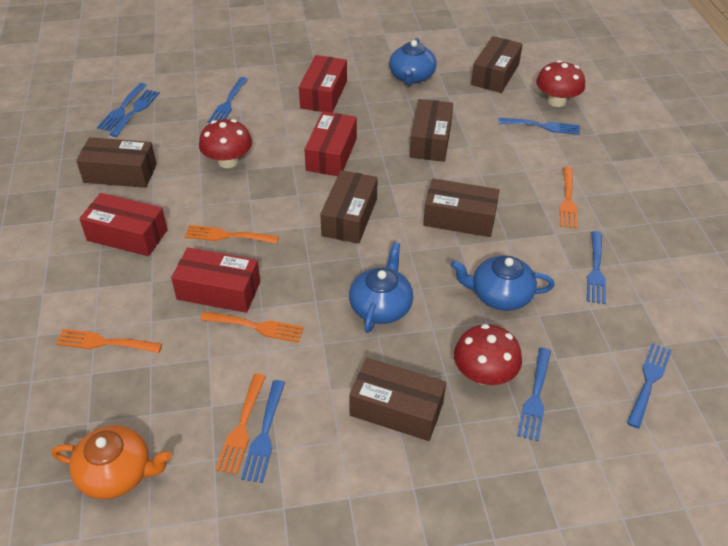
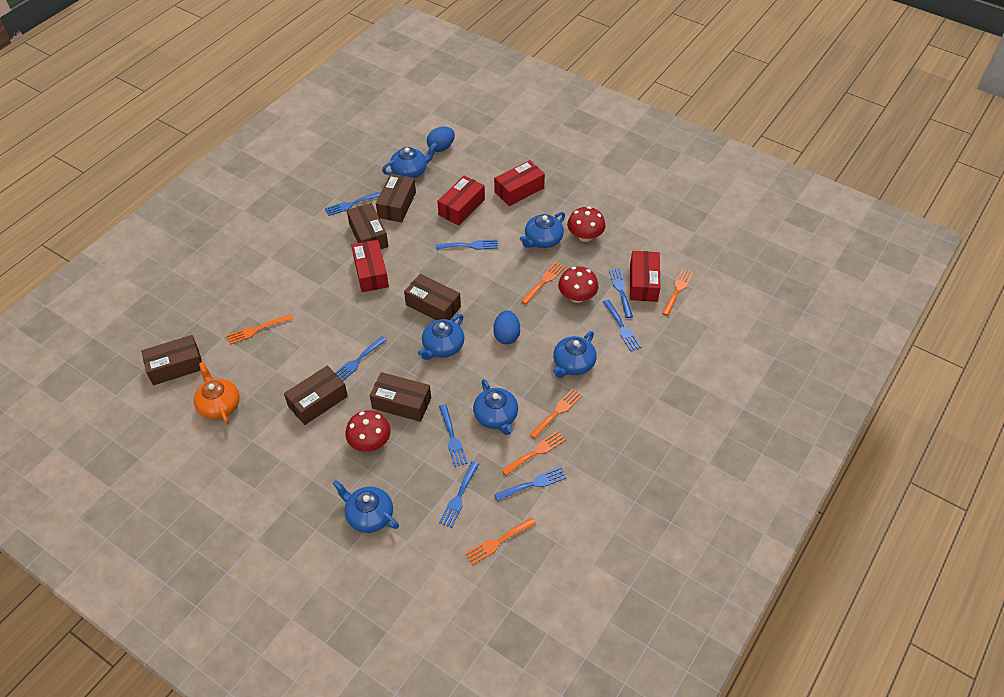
blue egg: 0 -> 2
blue teapot: 3 -> 6
orange fork: 5 -> 6

